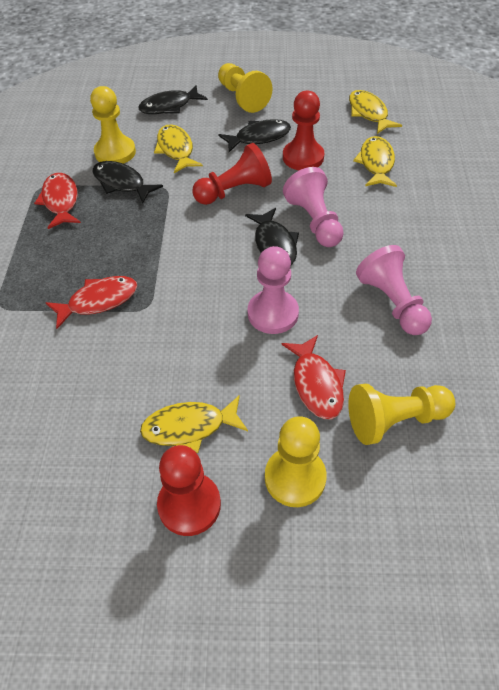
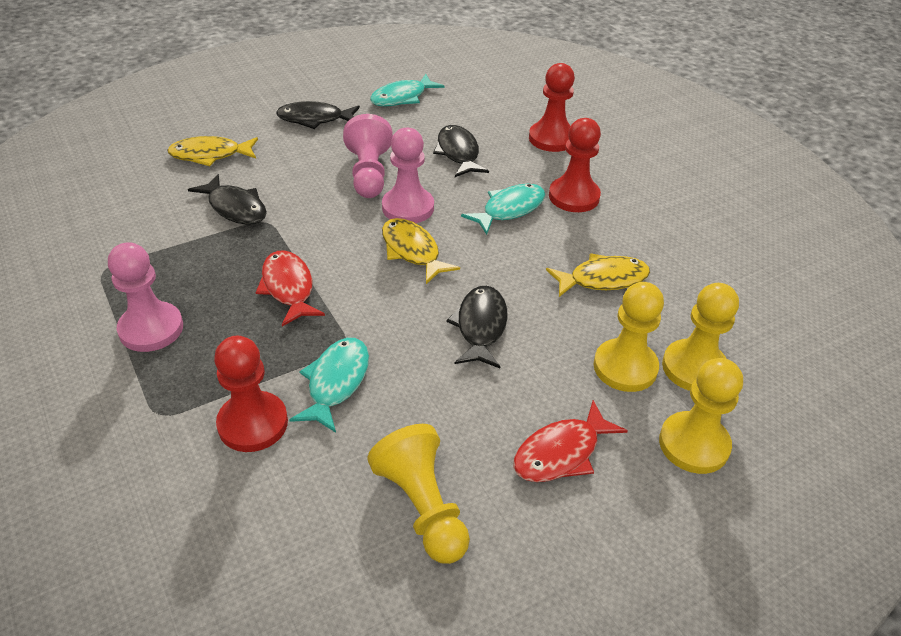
red fish: 3 -> 2
turquoise fish: 0 -> 3
yellow fish: 4 -> 3

